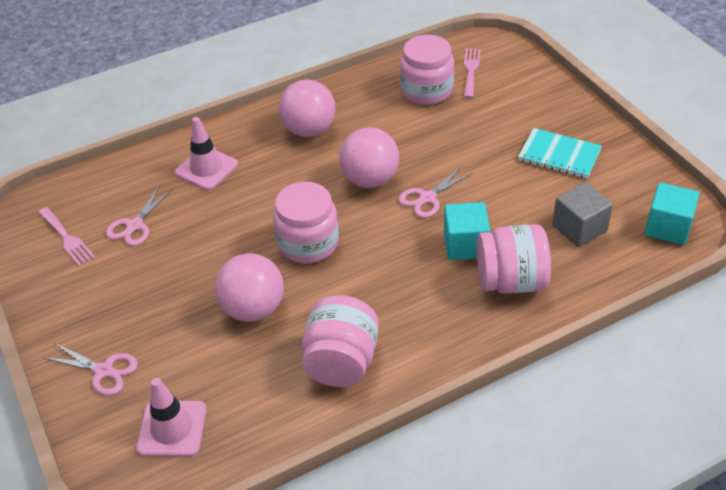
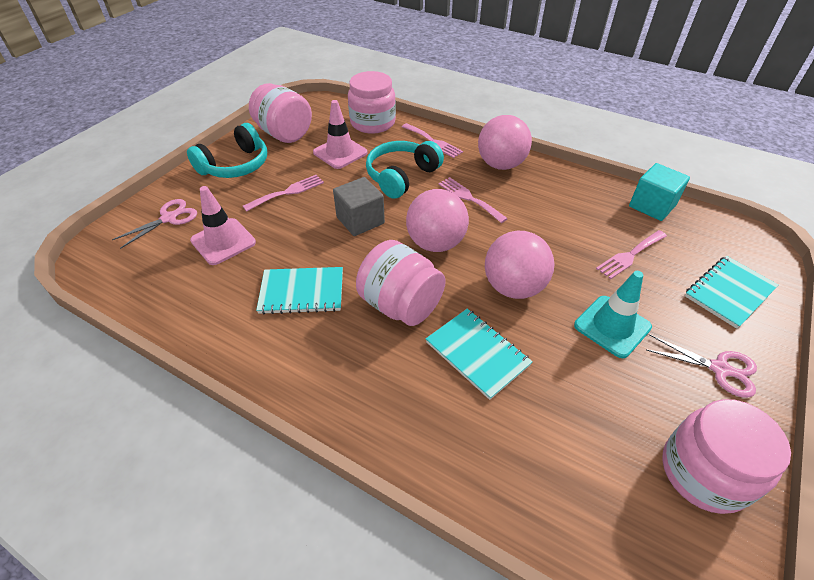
pink fork: 2 -> 4
pink scissors: 3 -> 2
turquoise cube: 2 -> 1
turquoise headphones: 0 -> 2
turquoise notebook: 1 -> 3
turquoise traffic cone: 0 -> 1

